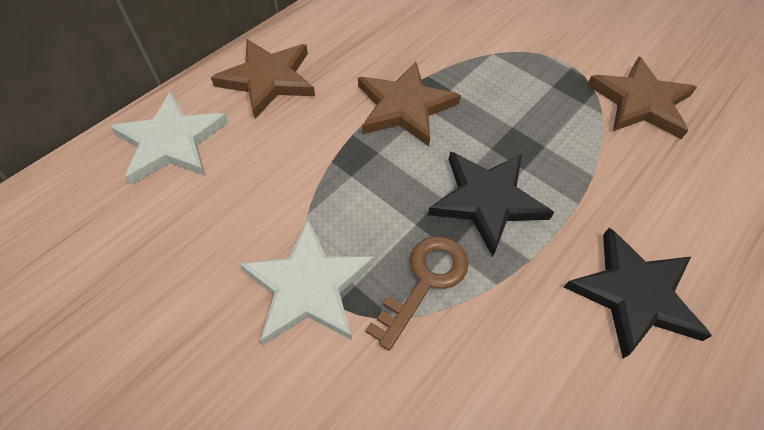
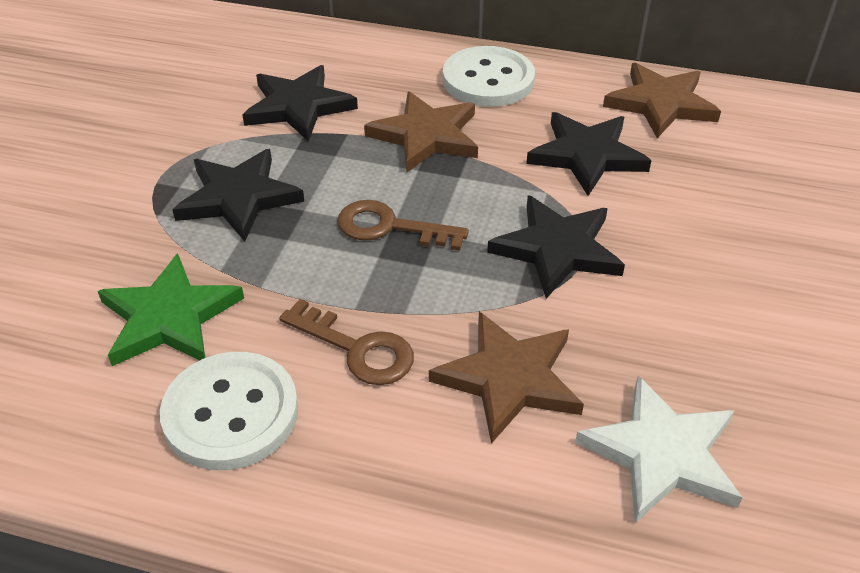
black star: 2 -> 4
brown key: 1 -> 2
green star: 0 -> 1
white button: 0 -> 2
white star: 2 -> 1

